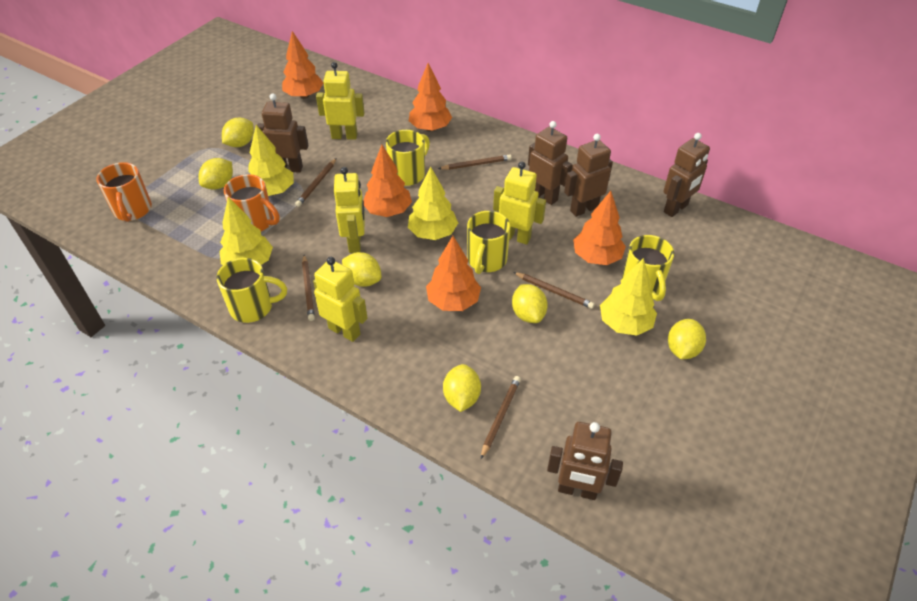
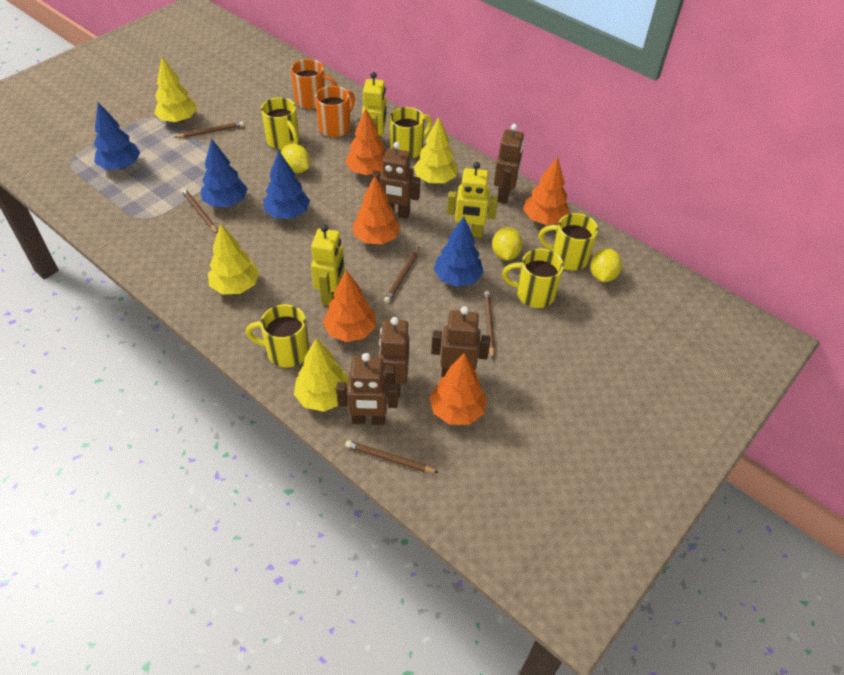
blue tree: 0 -> 4
yellow lemon: 6 -> 3
yellow mug: 4 -> 5
yellow robot: 4 -> 3

